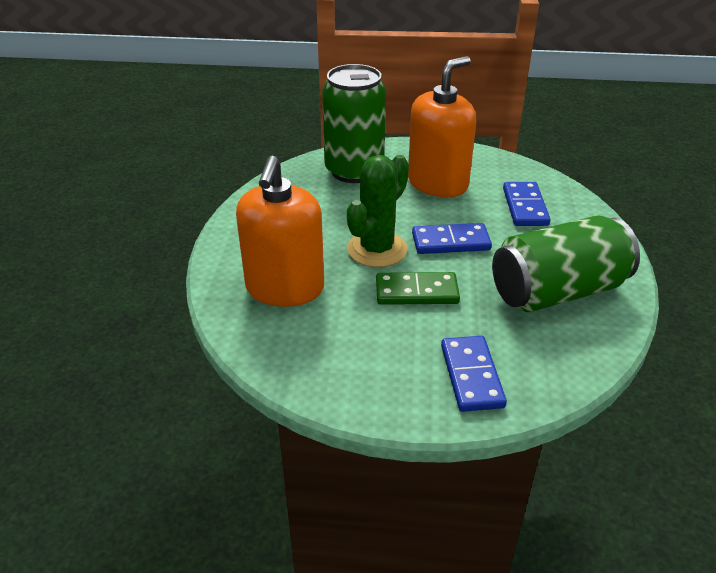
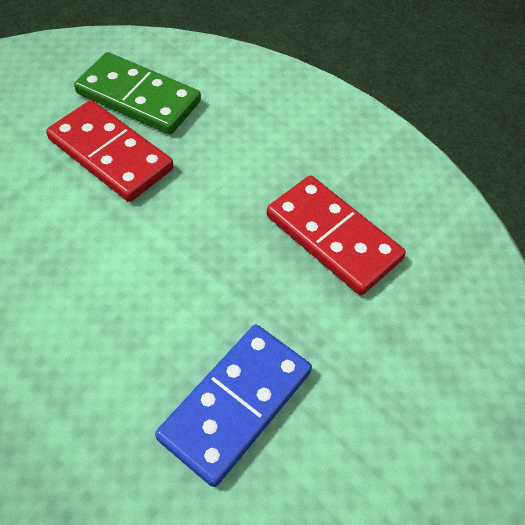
blue domino: 3 -> 1
green cactus: 1 -> 0
green can: 2 -> 0
orange soap dispenser: 2 -> 0
red domino: 0 -> 2

